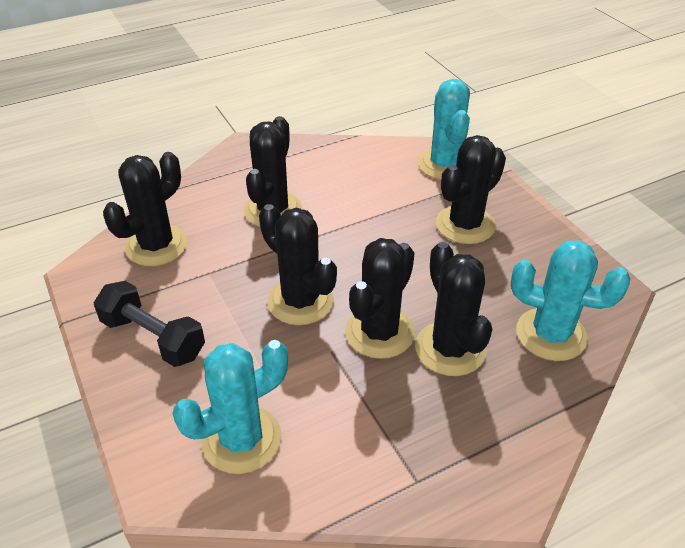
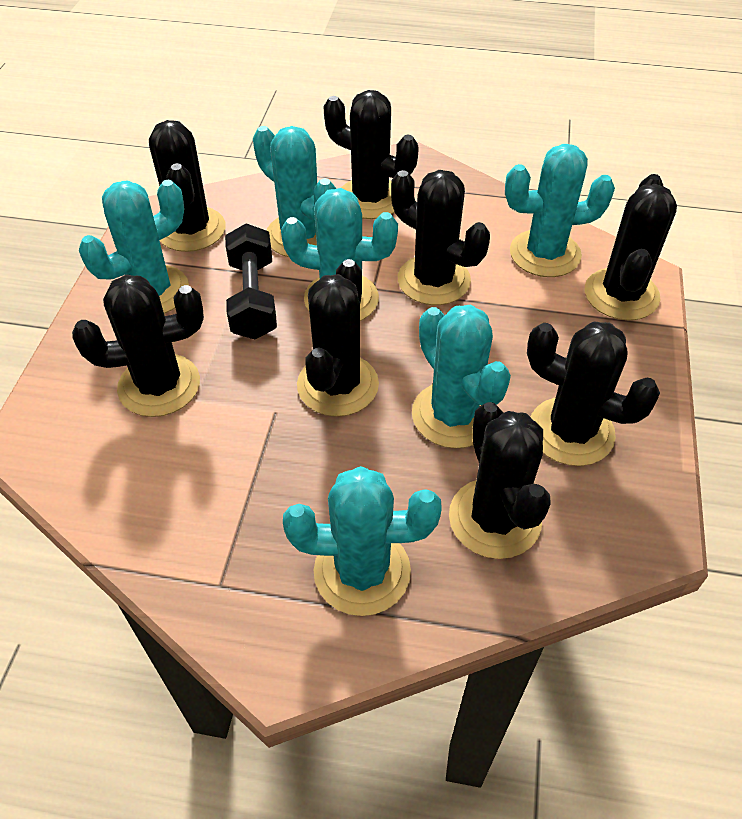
black cactus: 6 -> 8
turquoise cactus: 3 -> 6

